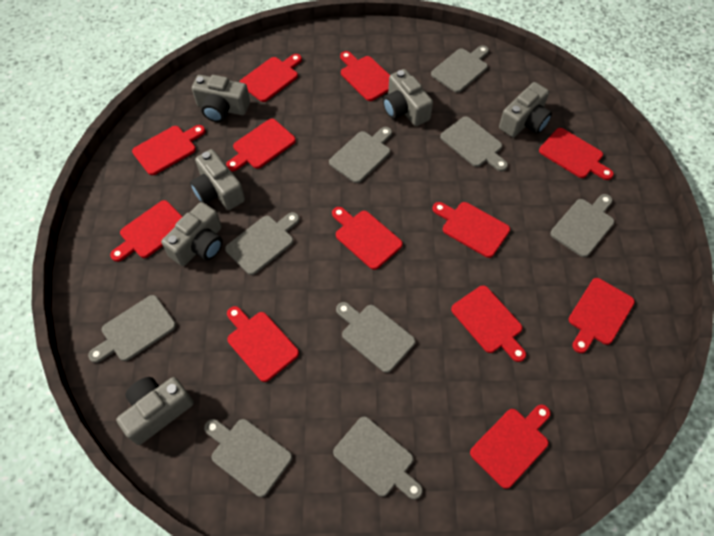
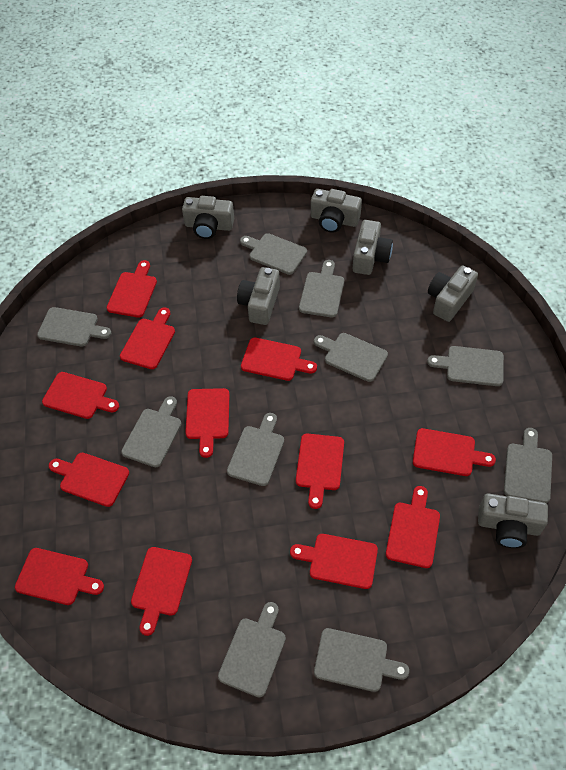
grey cutting board: 9 -> 10

